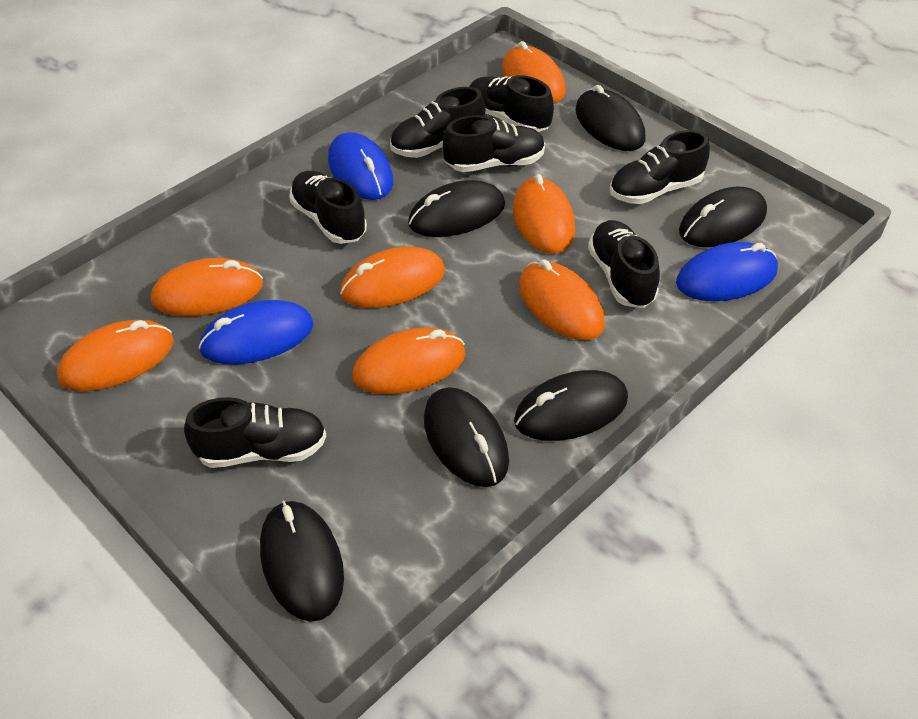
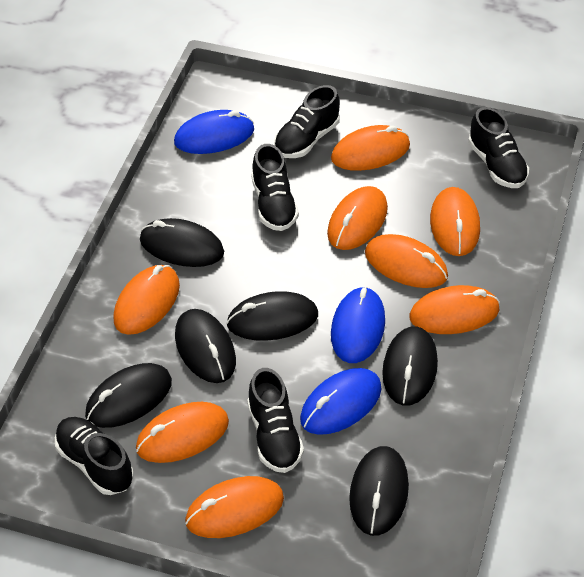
black shoe: 7 -> 5
orange mouse: 7 -> 8

